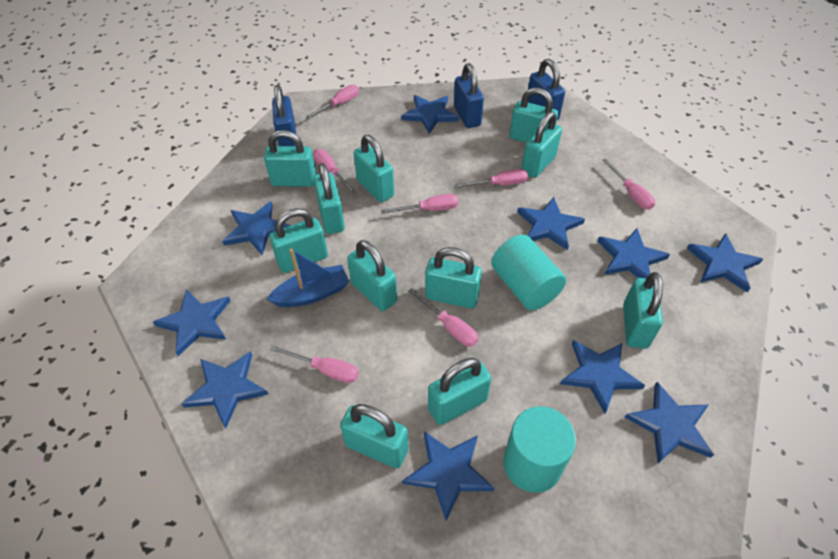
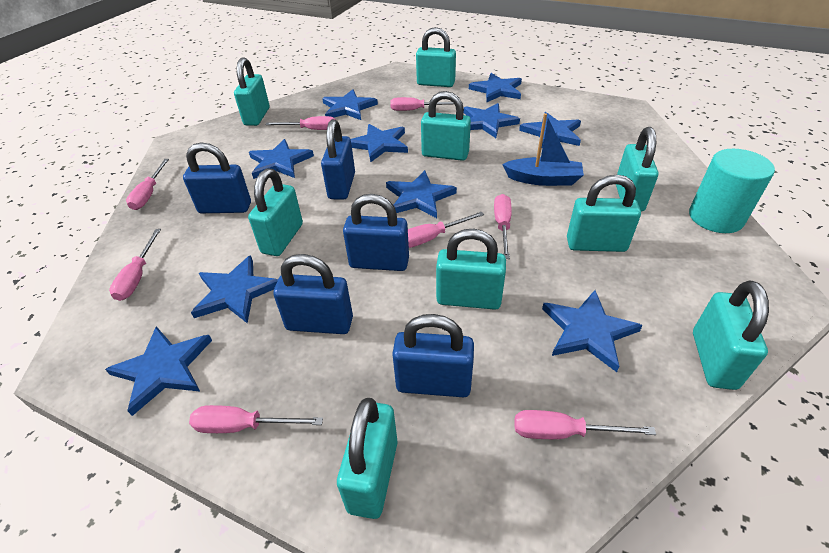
blue padlock: 3 -> 5
pink screwdriver: 7 -> 8
turquoise cylinder: 2 -> 1
turquoise padlock: 11 -> 9

